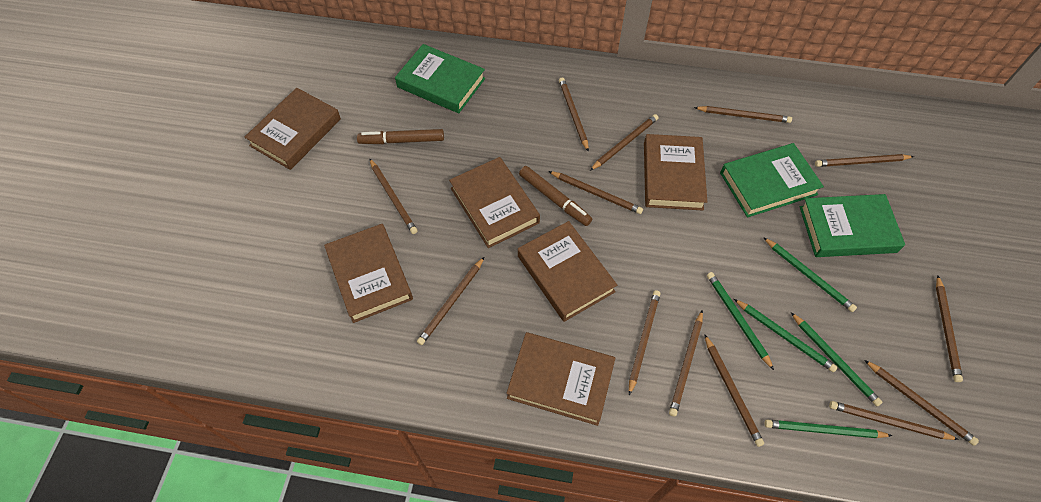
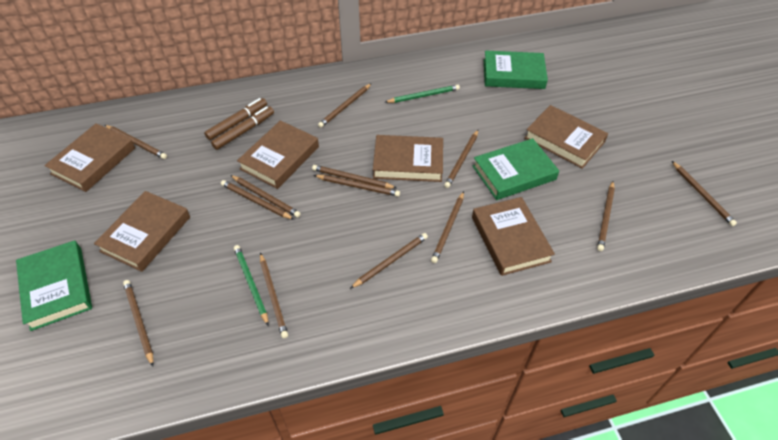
green pencil: 5 -> 2

